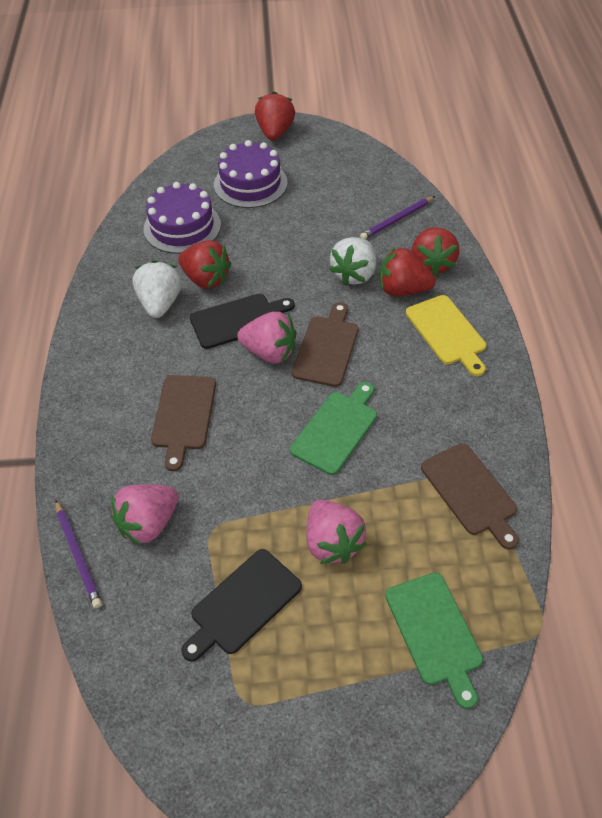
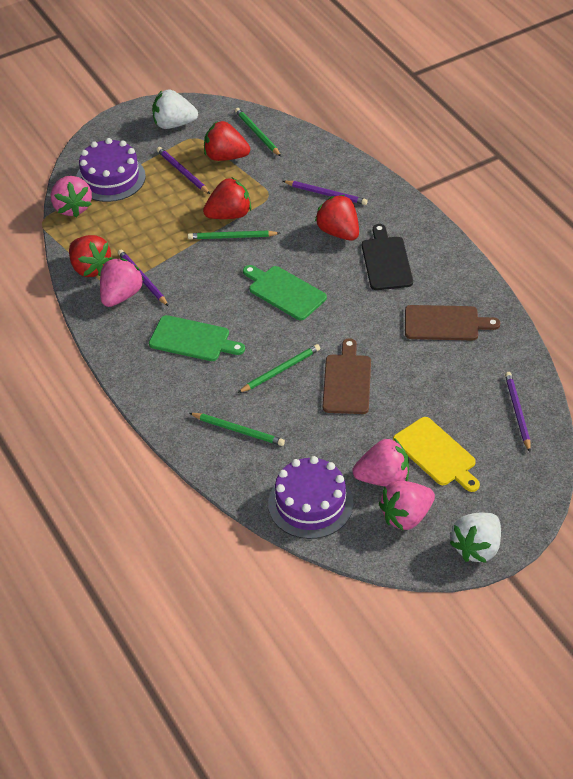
black cutting board: 2 -> 1
brown cutting board: 3 -> 2
green pencil: 0 -> 4
pink strawberry: 3 -> 4
purple pencil: 2 -> 4

